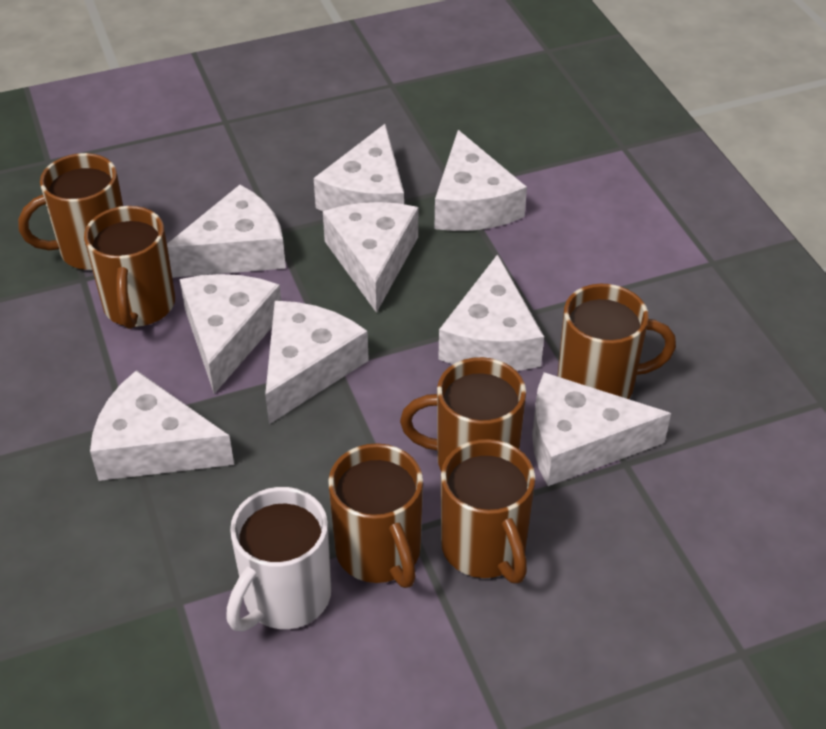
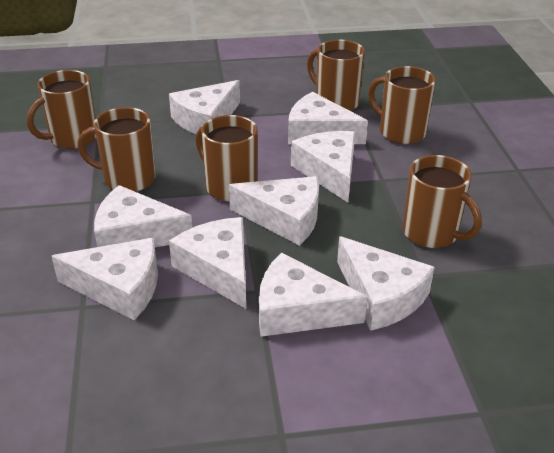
white mug: 1 -> 0

